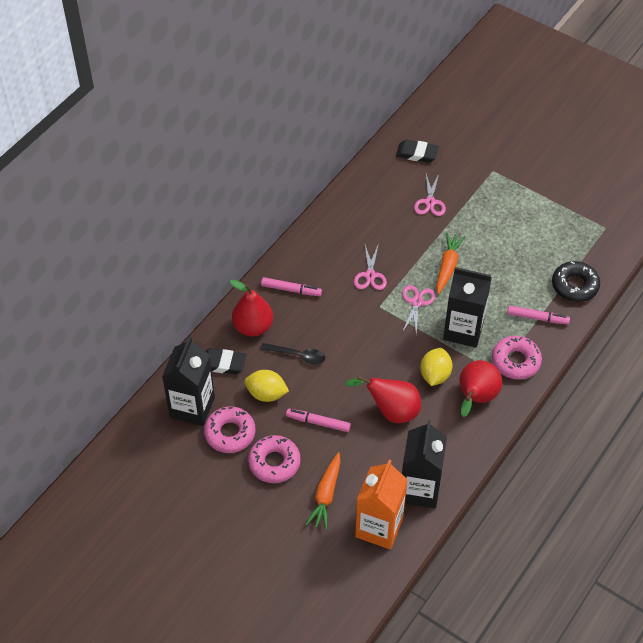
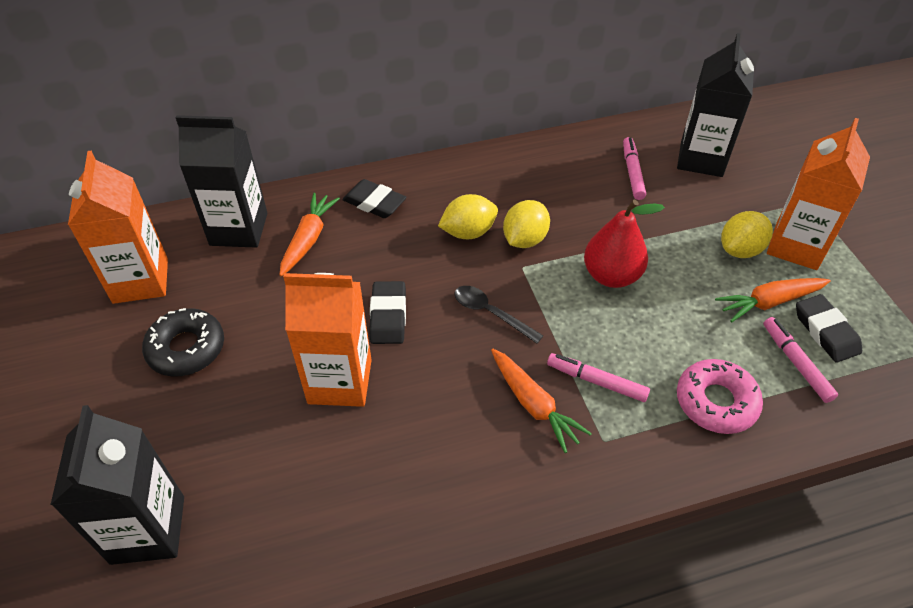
black eraser: 2 -> 3
orange carrot: 2 -> 3
orange carton: 1 -> 3
pink donut: 3 -> 1
pink scissors: 3 -> 0
red pear: 3 -> 1
yellow lemon: 2 -> 3

